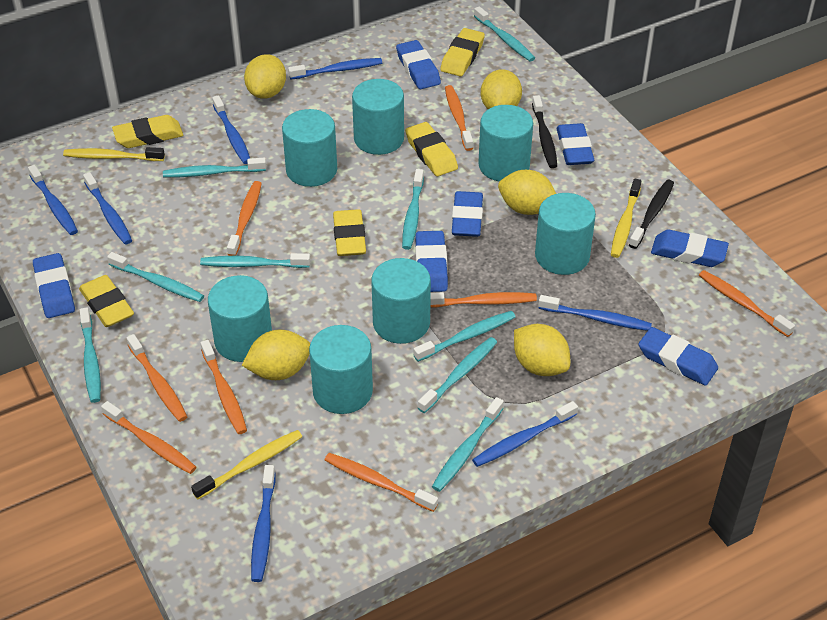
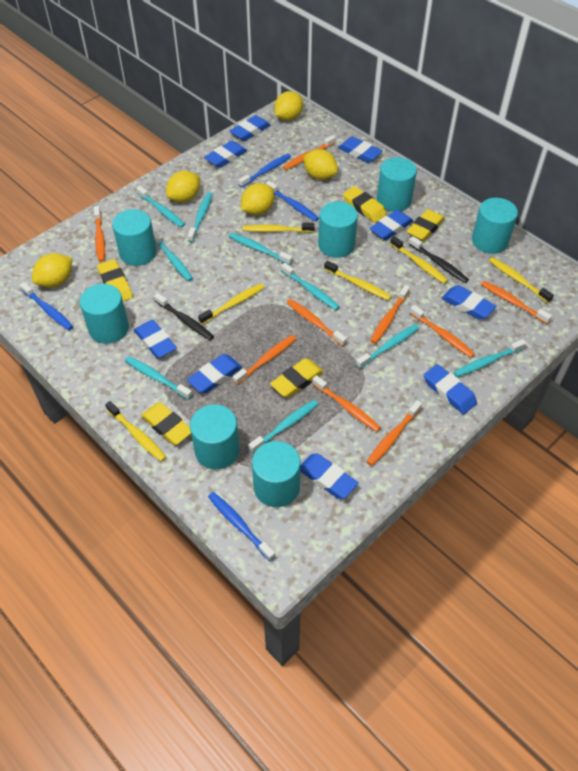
blue eraser: 7 -> 9
blue toothbrush: 7 -> 4
orange toothbrush: 8 -> 9
yellow toothbrush: 3 -> 6

